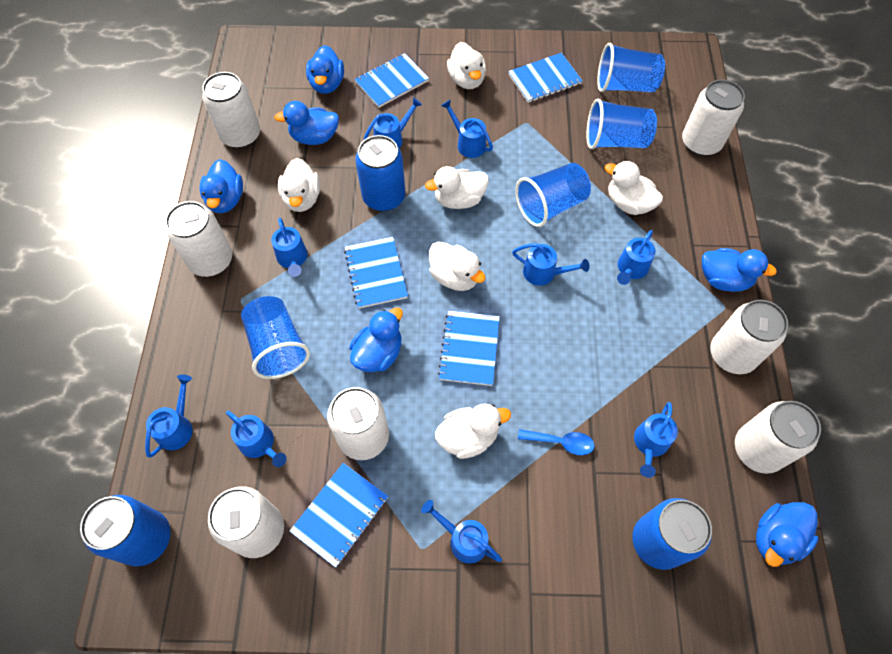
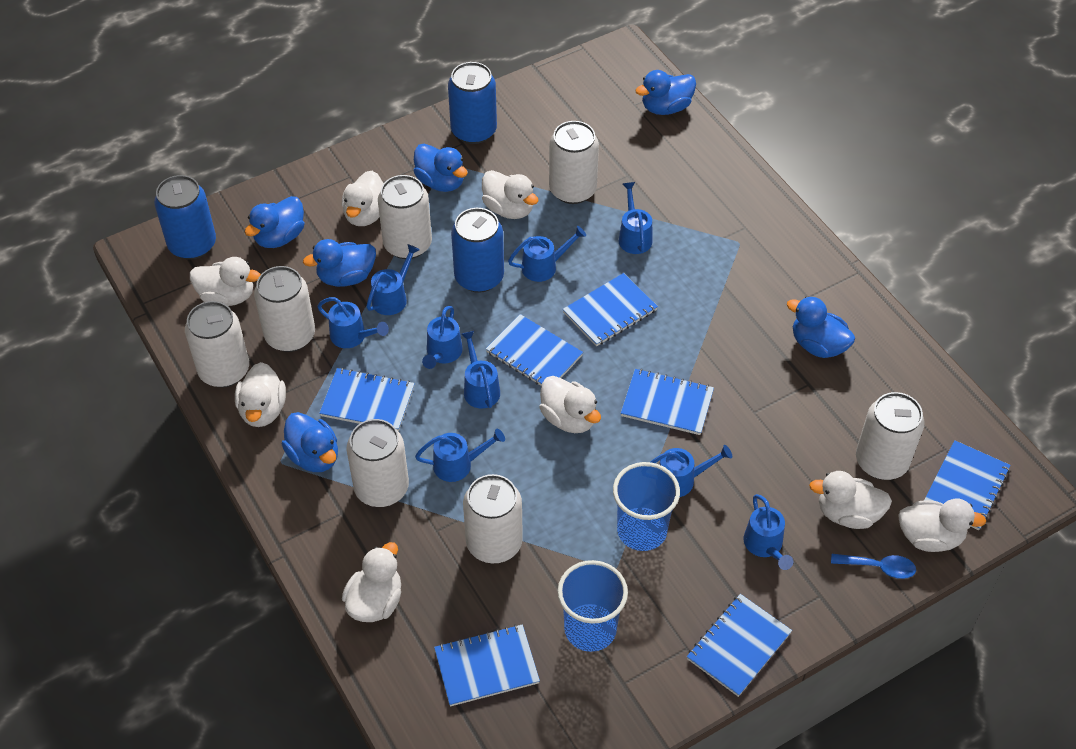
blue cup: 4 -> 2
blue notebook: 5 -> 7
white duck: 6 -> 8

